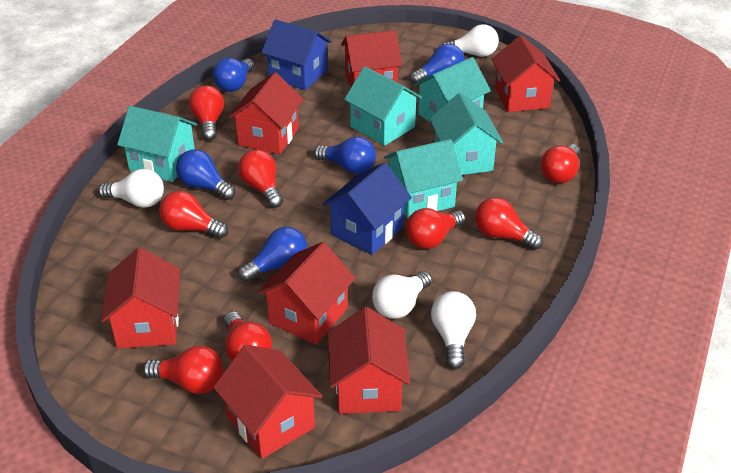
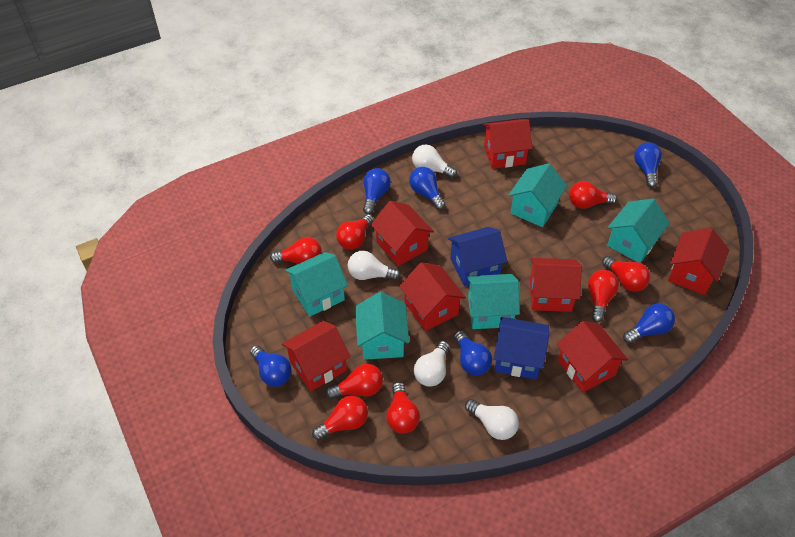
blue light bulb: 5 -> 6

